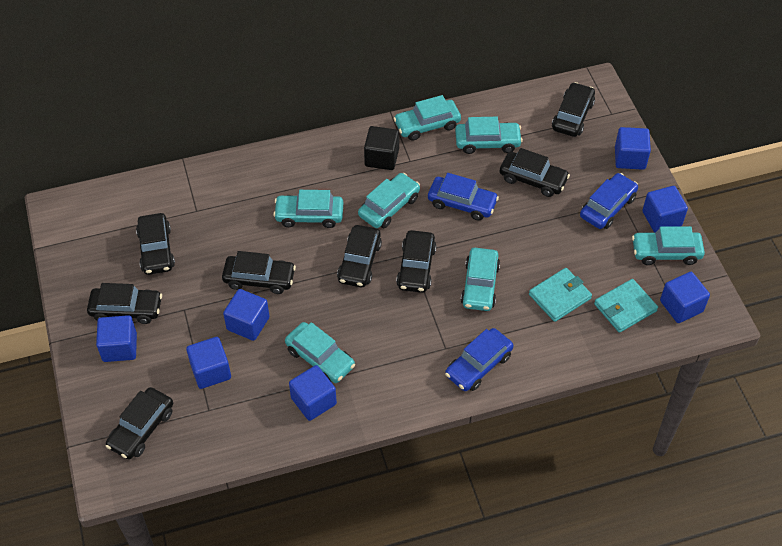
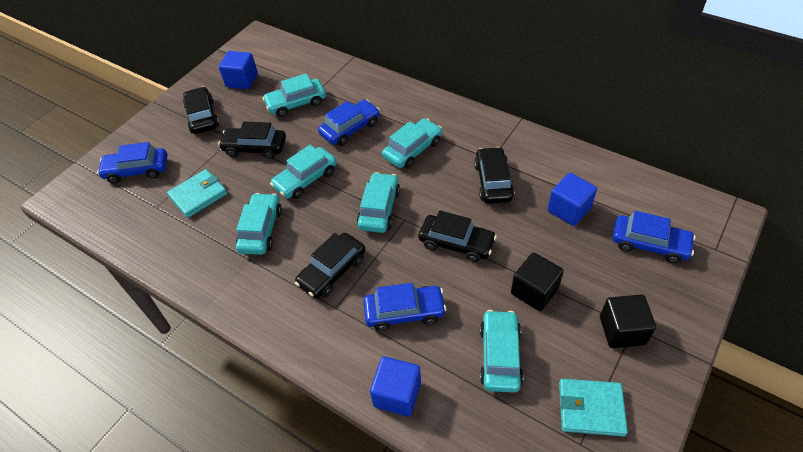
black car: 8 -> 5
black cube: 1 -> 2
blue car: 3 -> 4
blue cube: 7 -> 3
turquoise car: 7 -> 6

